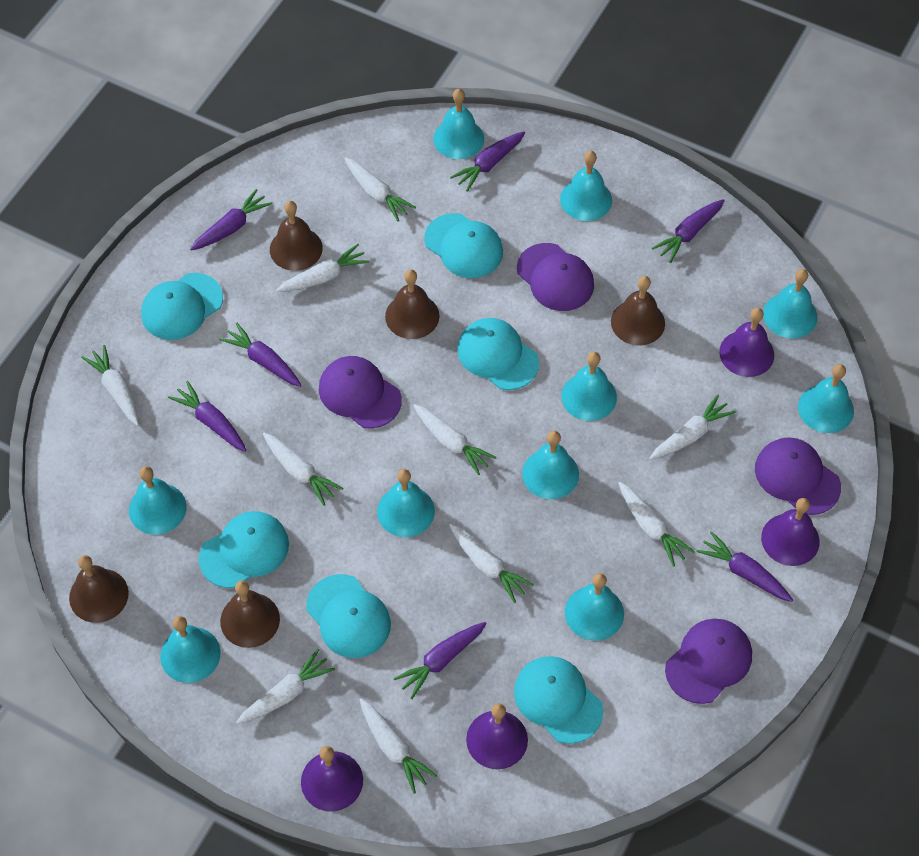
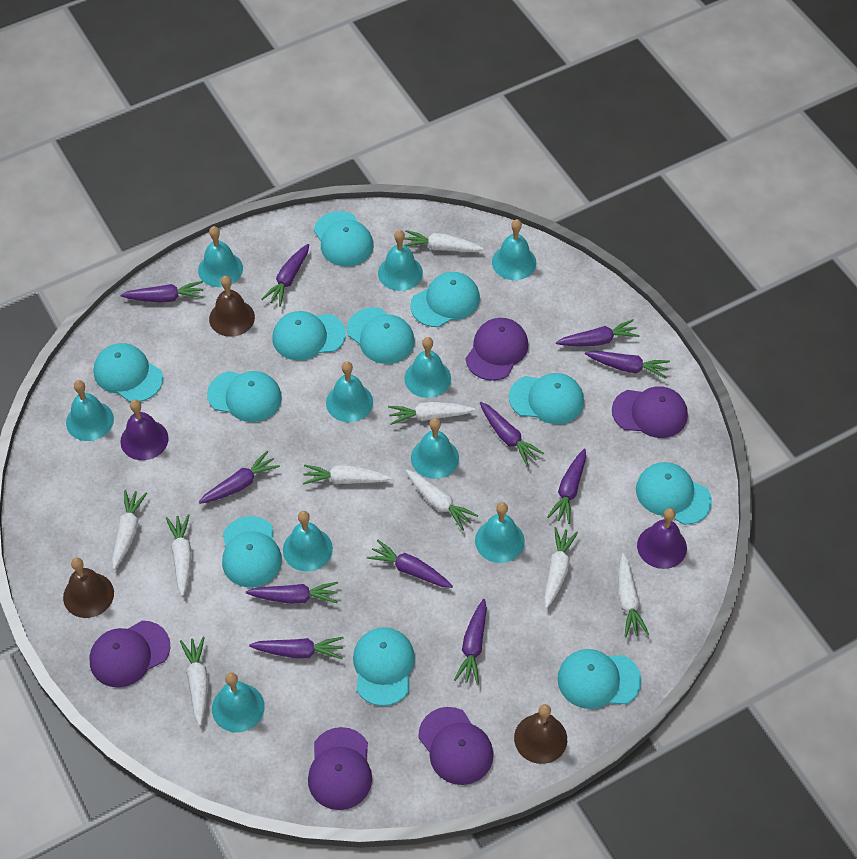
brown bell: 5 -> 3
purple bell: 4 -> 2
purple cap: 4 -> 5
purple carrot: 7 -> 11
turquoise cap: 6 -> 11
white carrot: 10 -> 9

